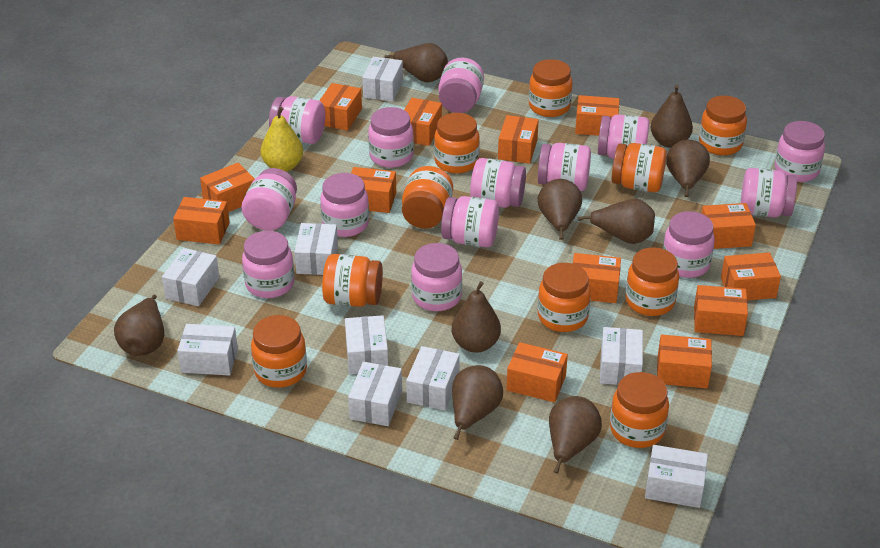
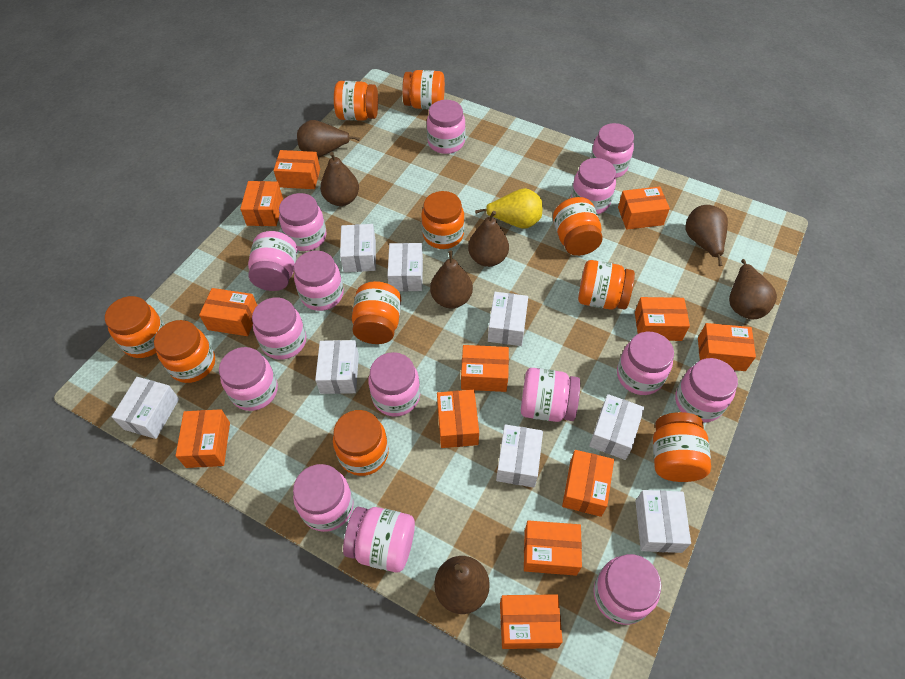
brown pear: 9 -> 7
orange box: 13 -> 12
pink jar: 14 -> 15
white box: 9 -> 8

